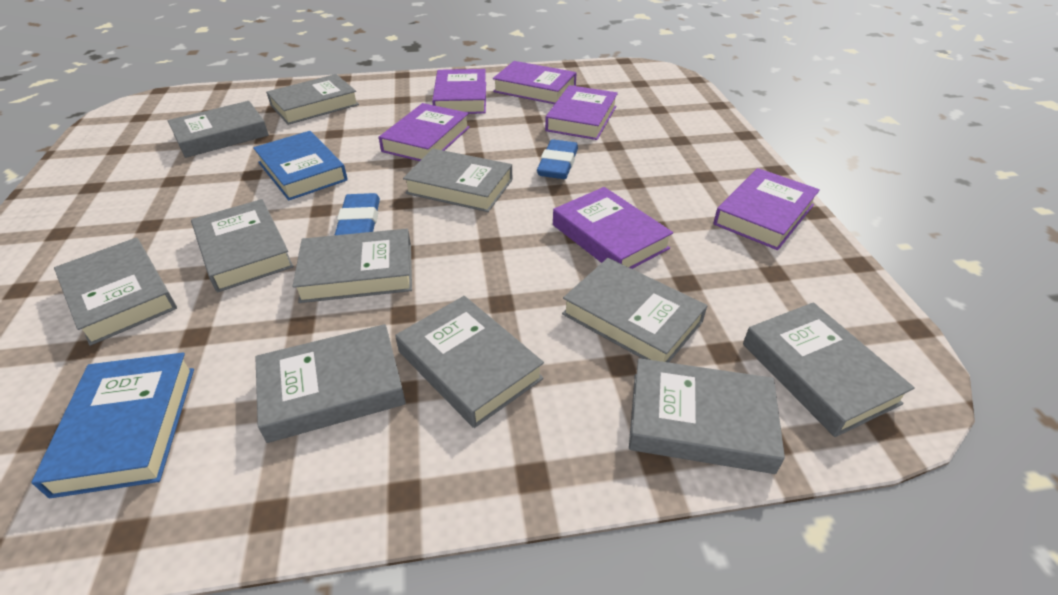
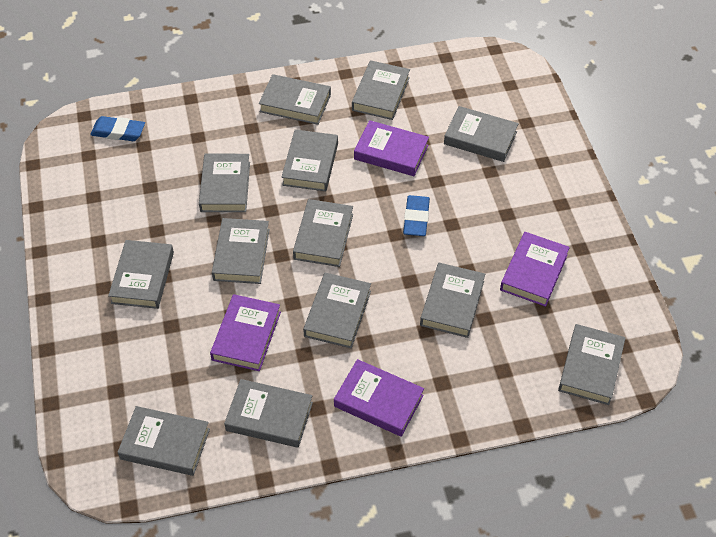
blue book: 2 -> 0
grey book: 11 -> 13
purple book: 6 -> 4

